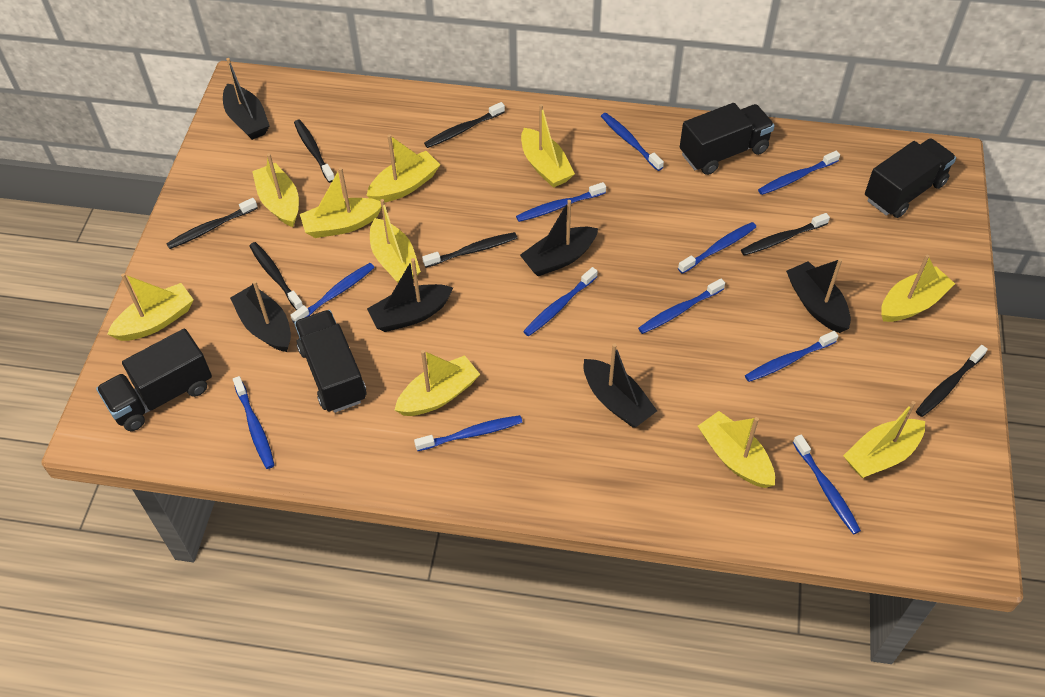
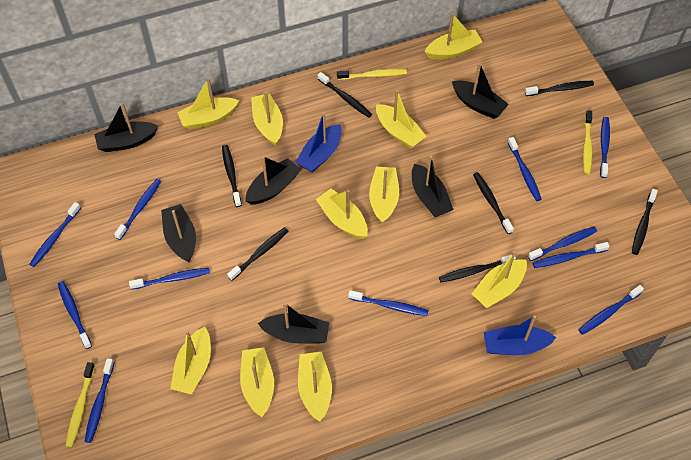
black truck: 4 -> 0
blue boat: 0 -> 2
yellow toothbrush: 0 -> 3

